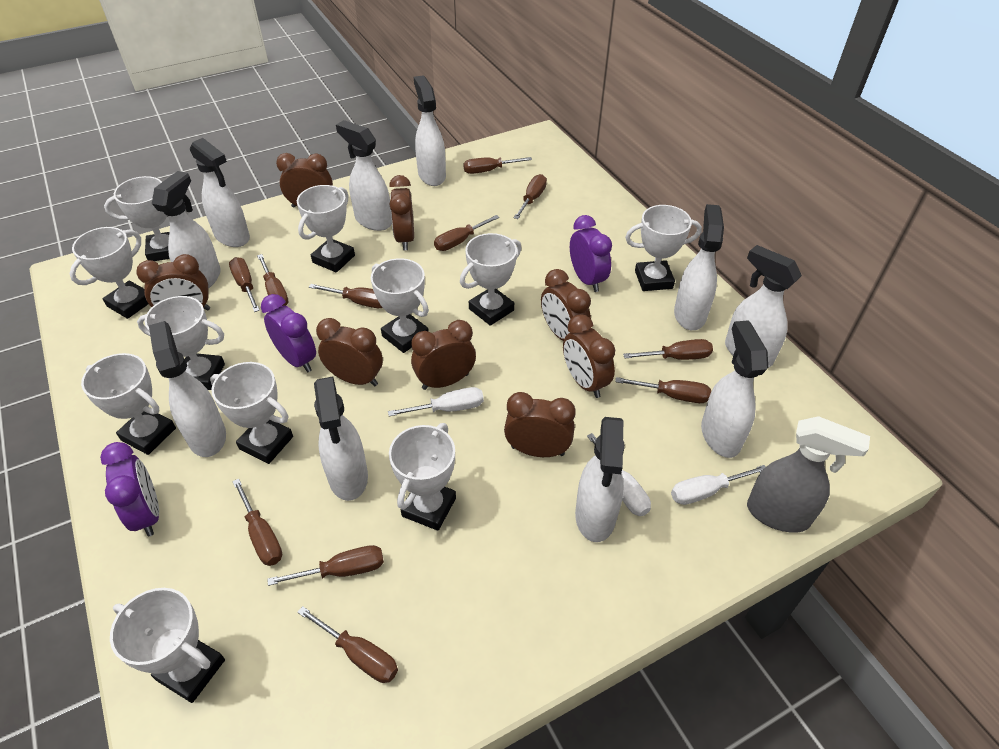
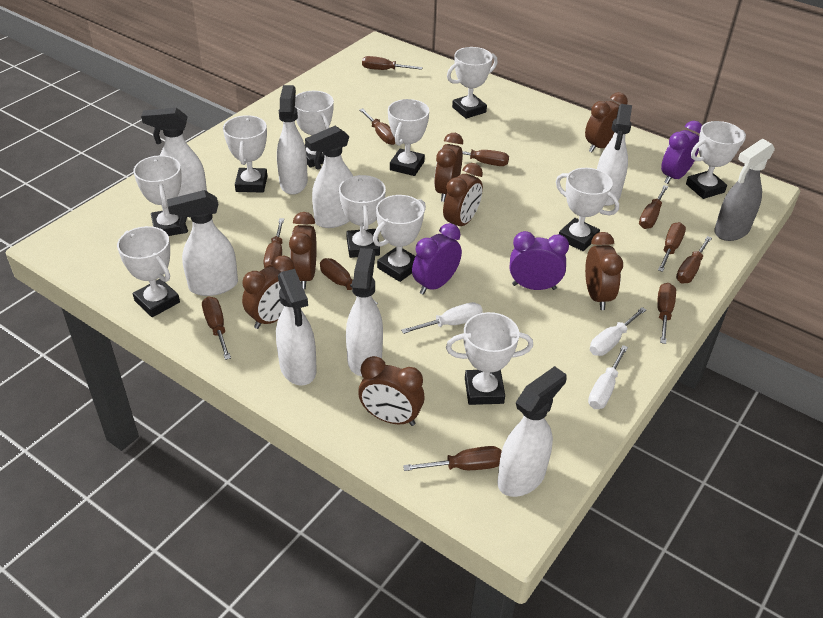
brown clock: 8 -> 7
white spray bottle: 10 -> 8

